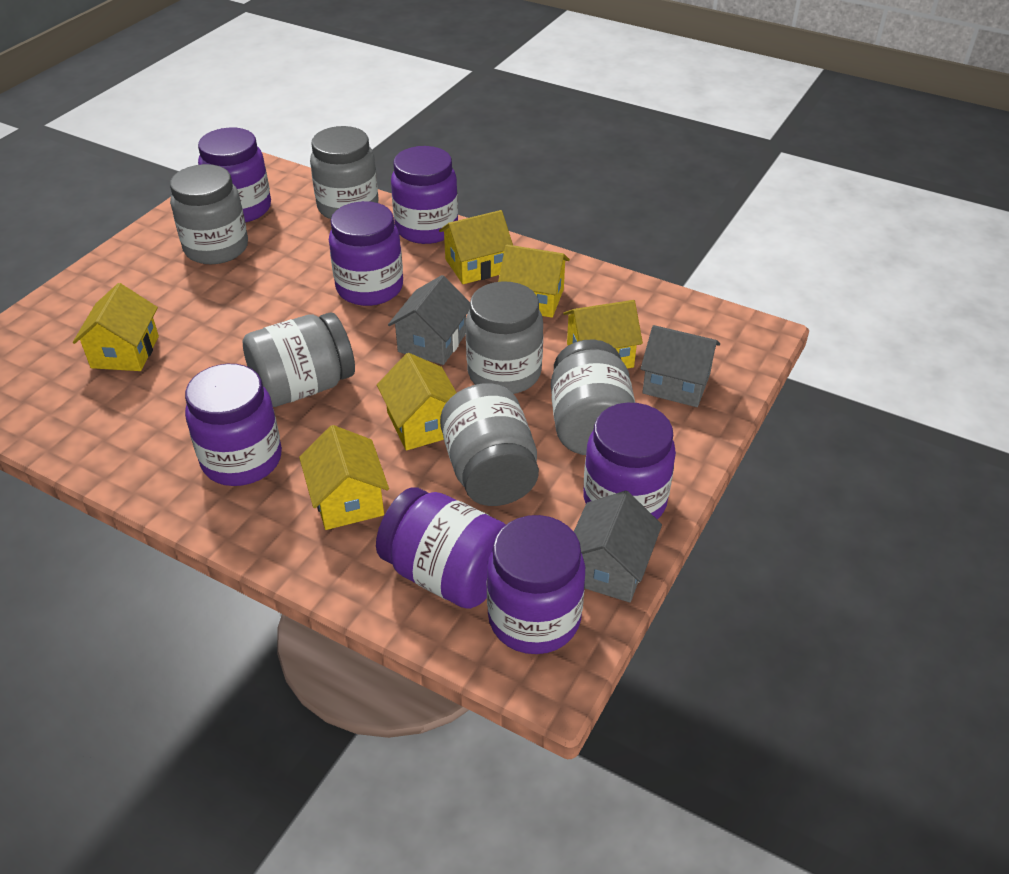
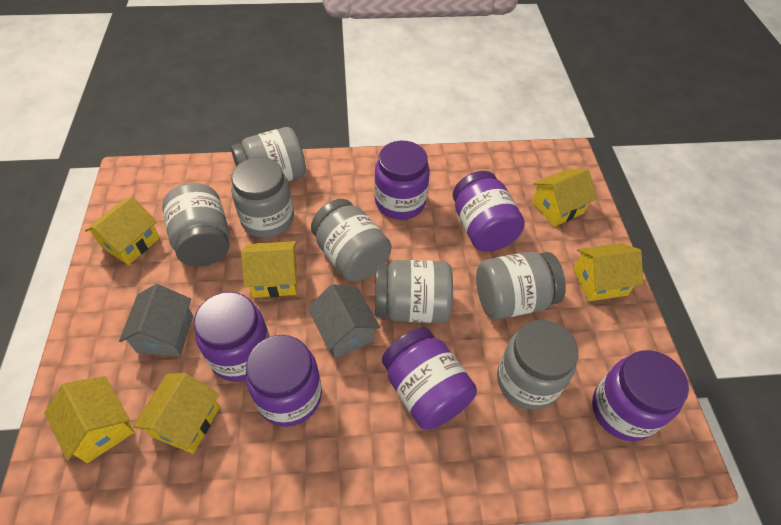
grey house: 3 -> 2
grey jar: 6 -> 7
purple jar: 7 -> 6

